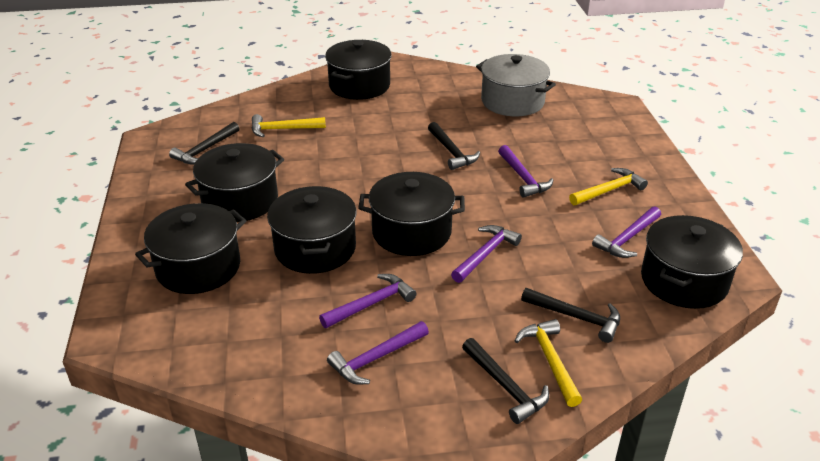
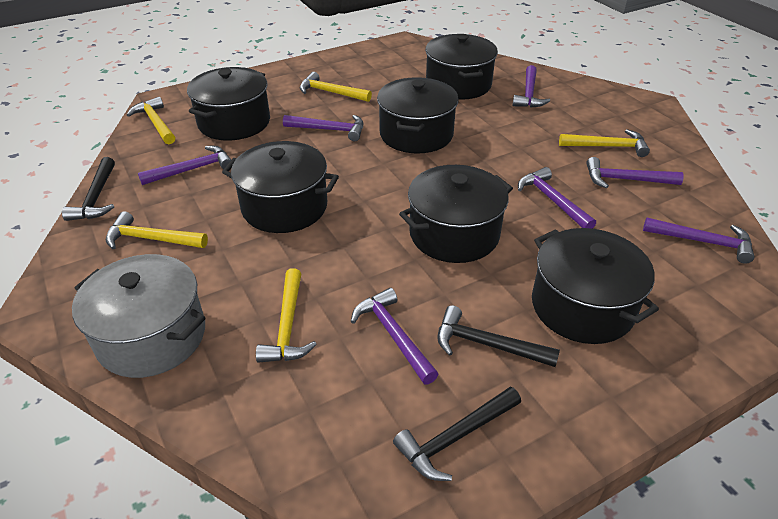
black hammer: 4 -> 3
purple hammer: 5 -> 7
yellow hammer: 3 -> 5

